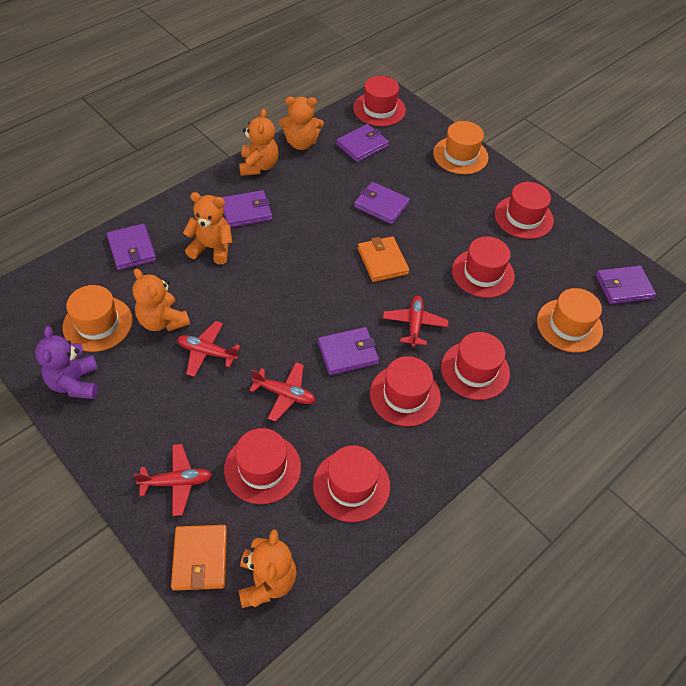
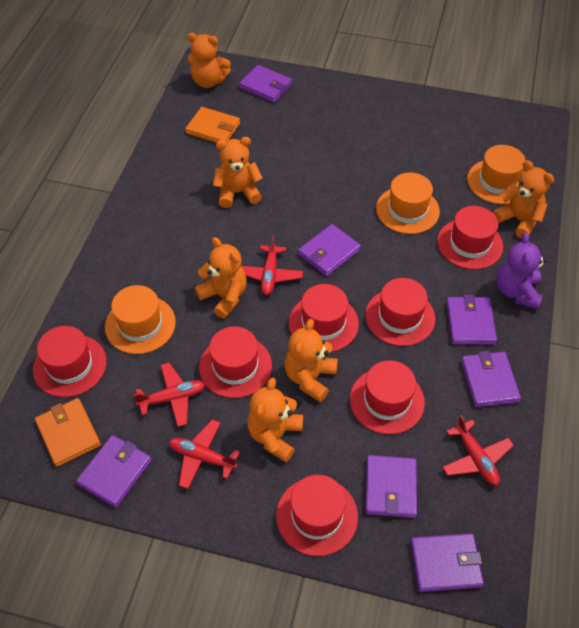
orange teddy bear: 5 -> 6
purple wallet: 6 -> 7

